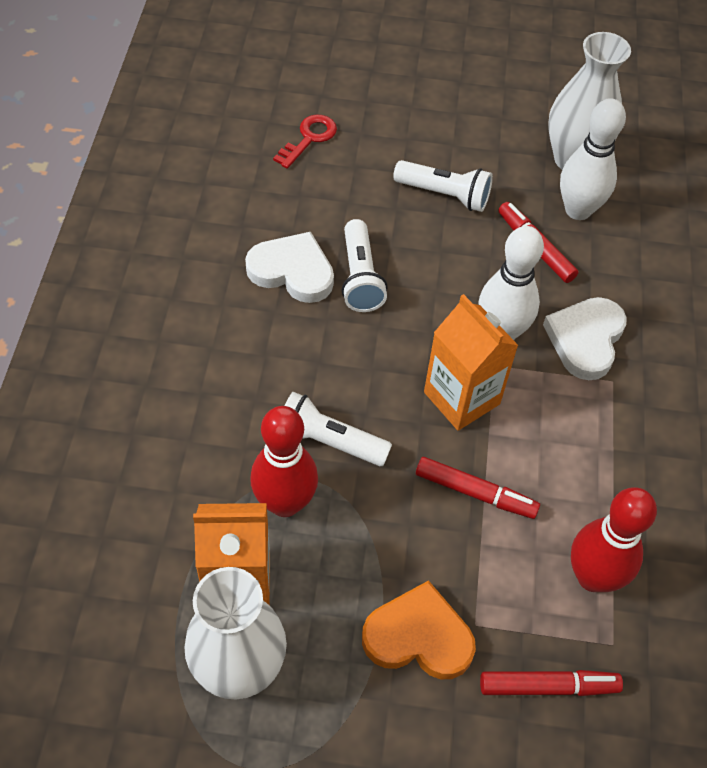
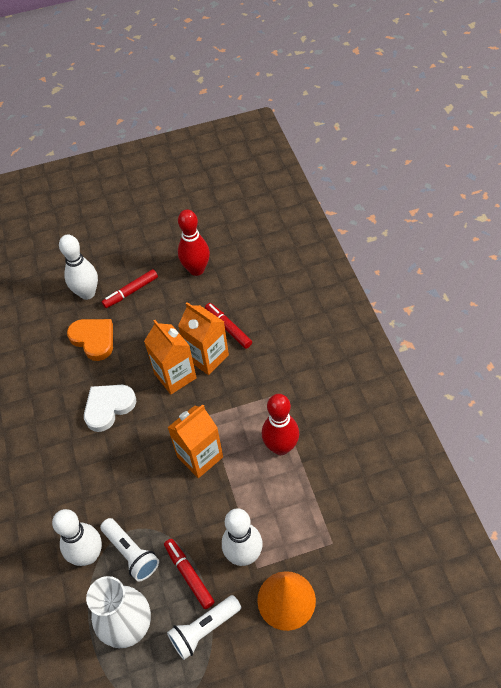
orange carton: 2 -> 3
orange cone: 0 -> 1
red key: 1 -> 0
white bowling pin: 2 -> 3
white flashlight: 3 -> 2
white heart: 2 -> 1
white vase: 2 -> 1

